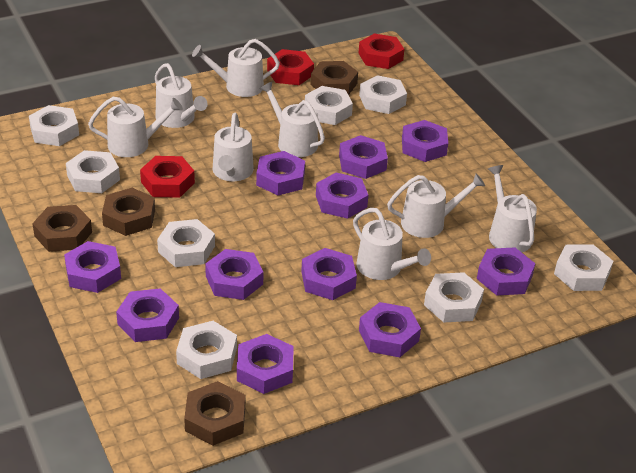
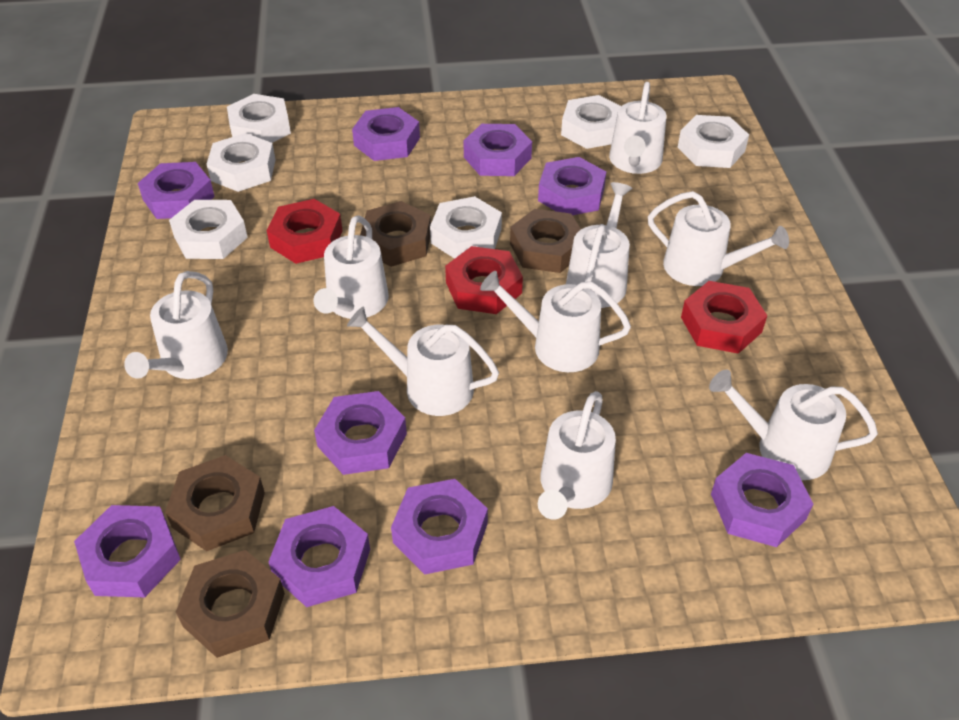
purple nut: 11 -> 9
white nut: 8 -> 6
white watering can: 8 -> 9

